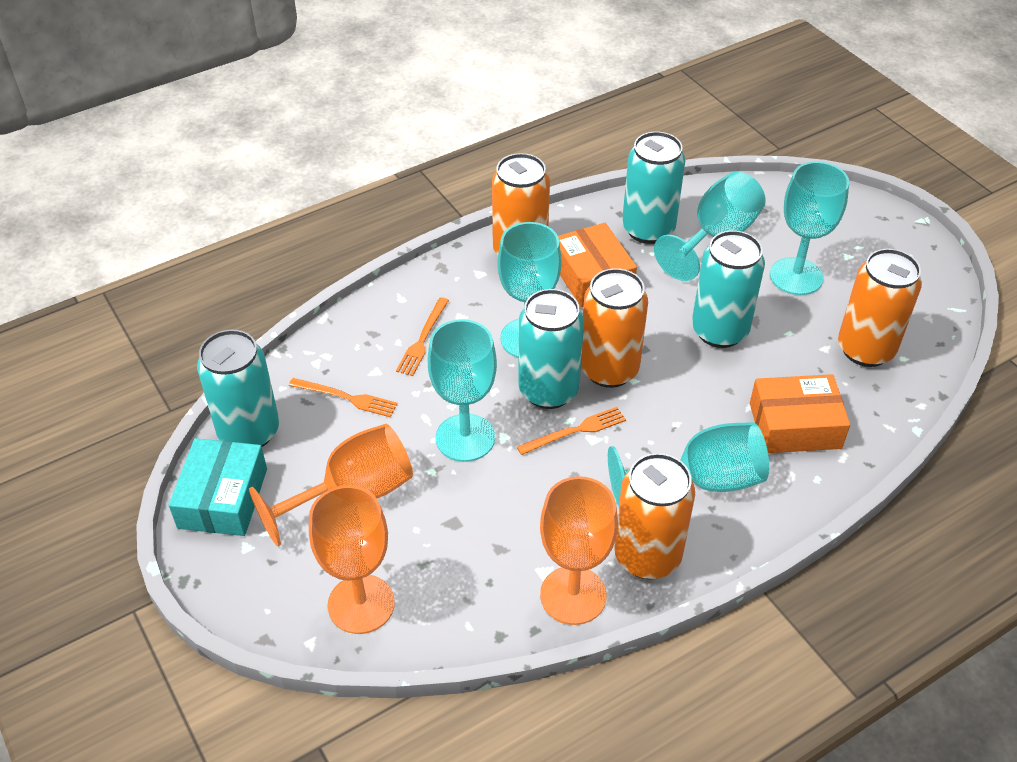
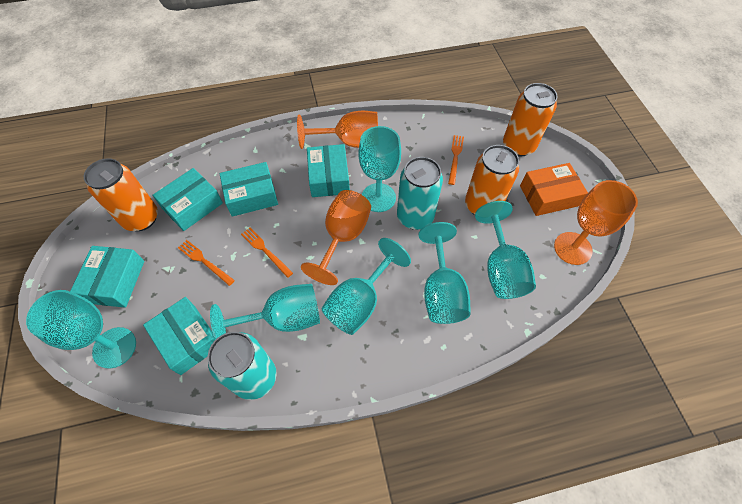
orange box: 2 -> 1
orange can: 4 -> 3
turquoise box: 1 -> 5
turquoise can: 4 -> 2
turquoise goblet: 5 -> 6

